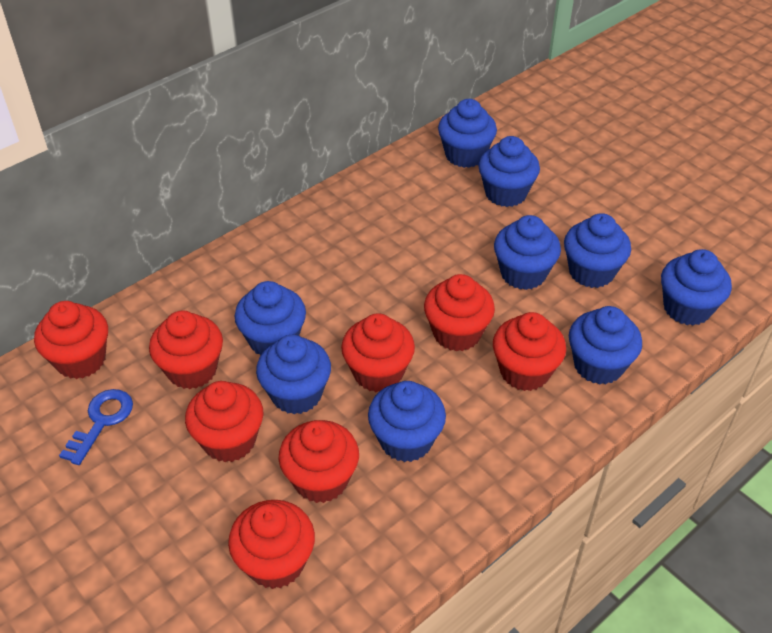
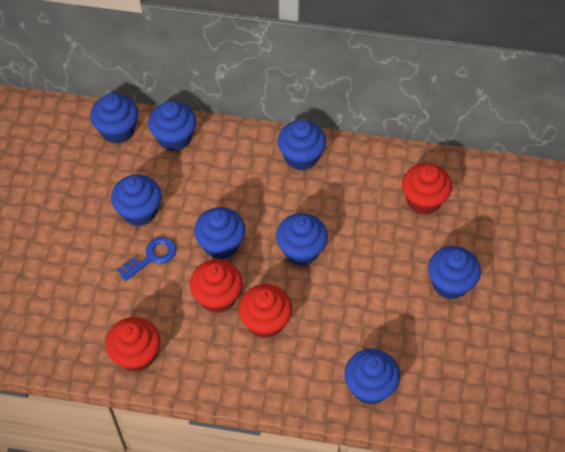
blue cupcake: 9 -> 8
red cupcake: 8 -> 4

